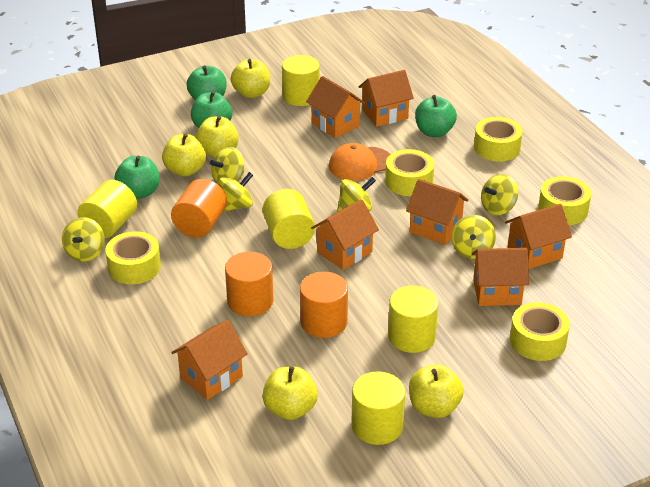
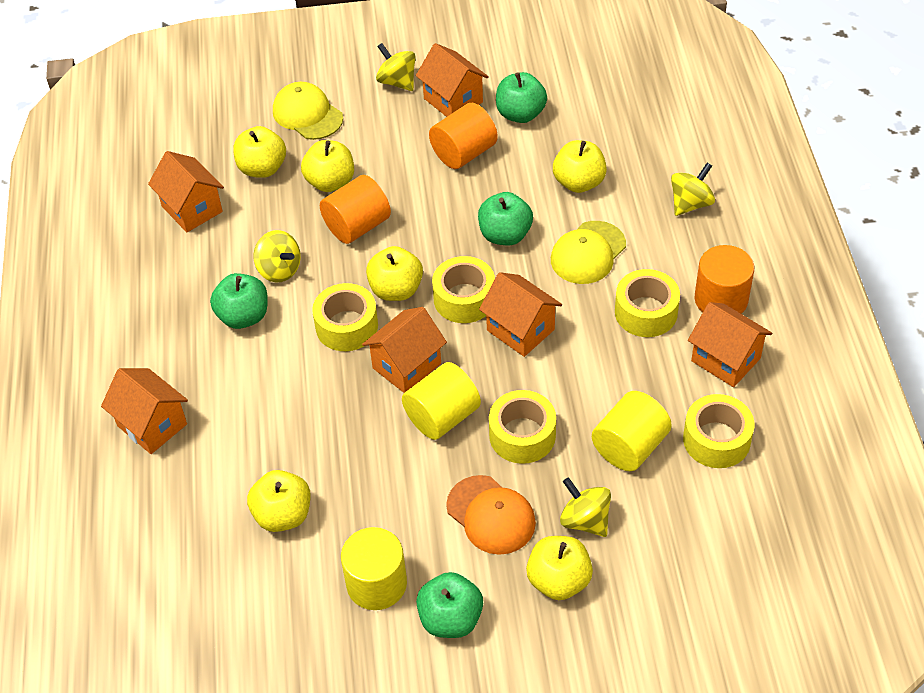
orange house: 7 -> 6
yellow apple: 5 -> 6
yellow cap: 0 -> 2
yellow cylinder: 5 -> 3
yellow spinning top: 6 -> 4

